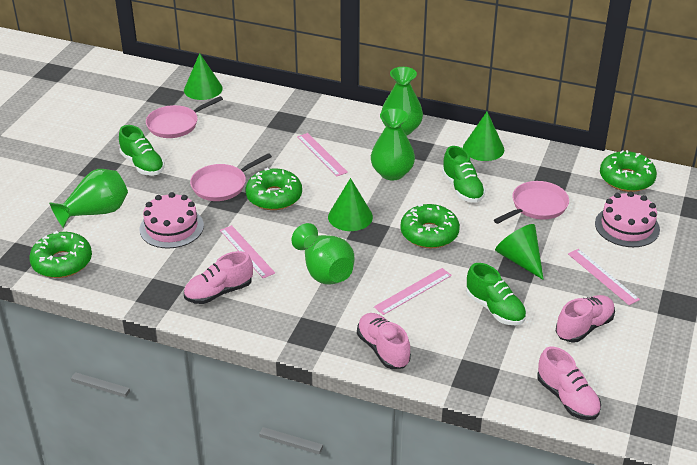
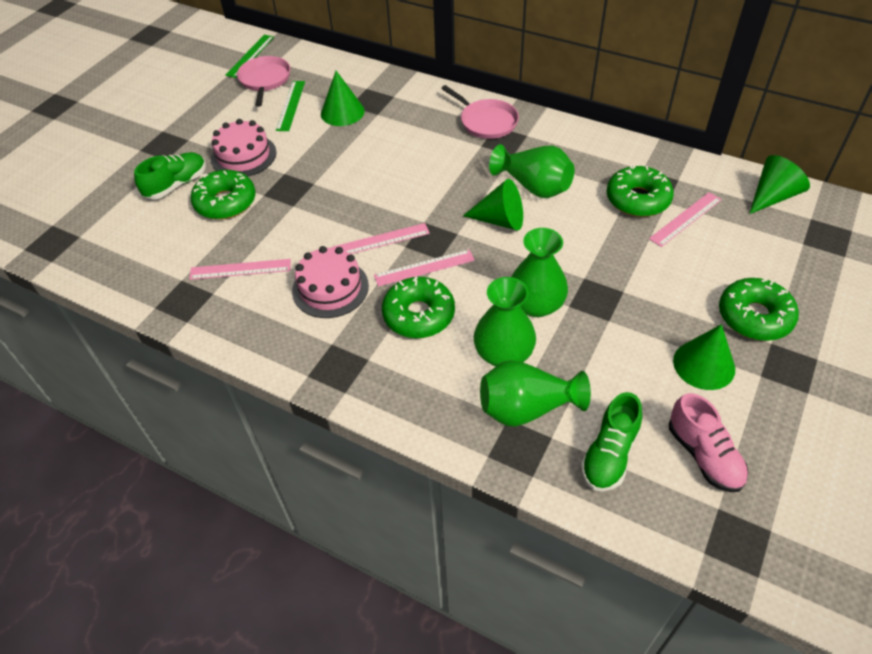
green ruler: 0 -> 2
green shoe: 3 -> 2
pink pan: 3 -> 2
pink shoe: 4 -> 1

